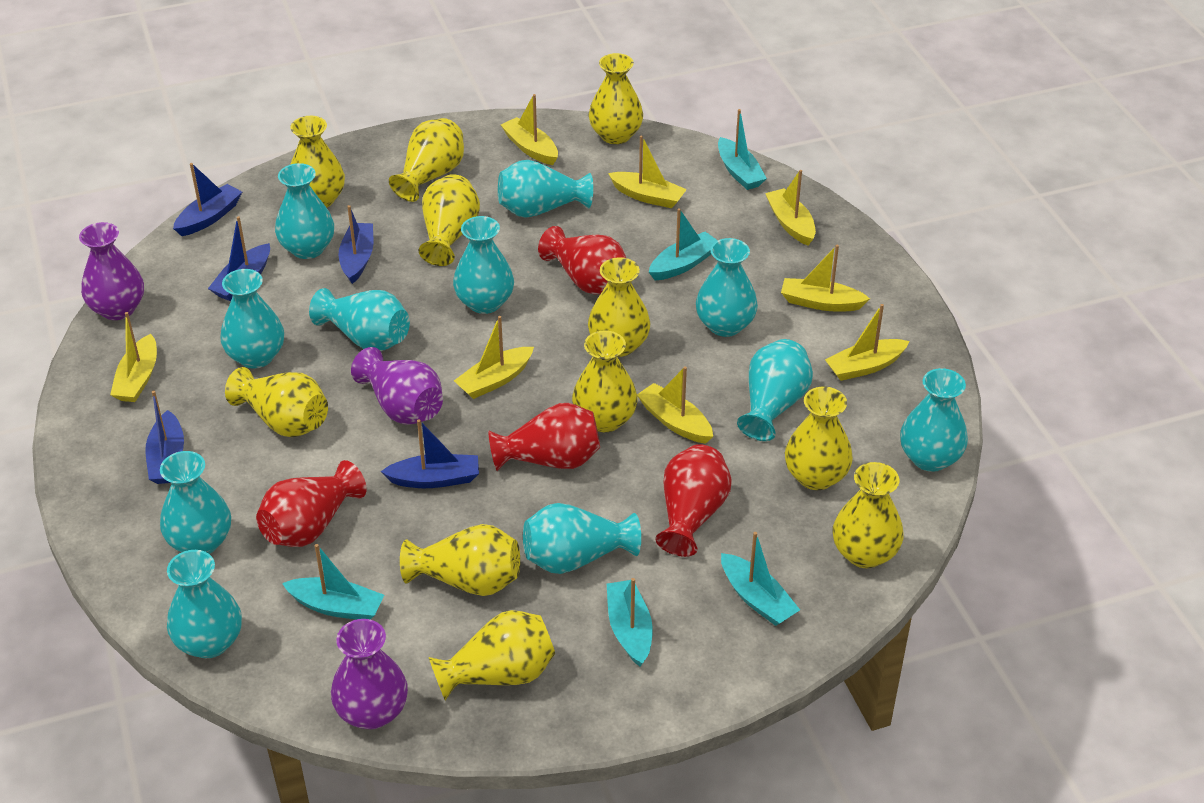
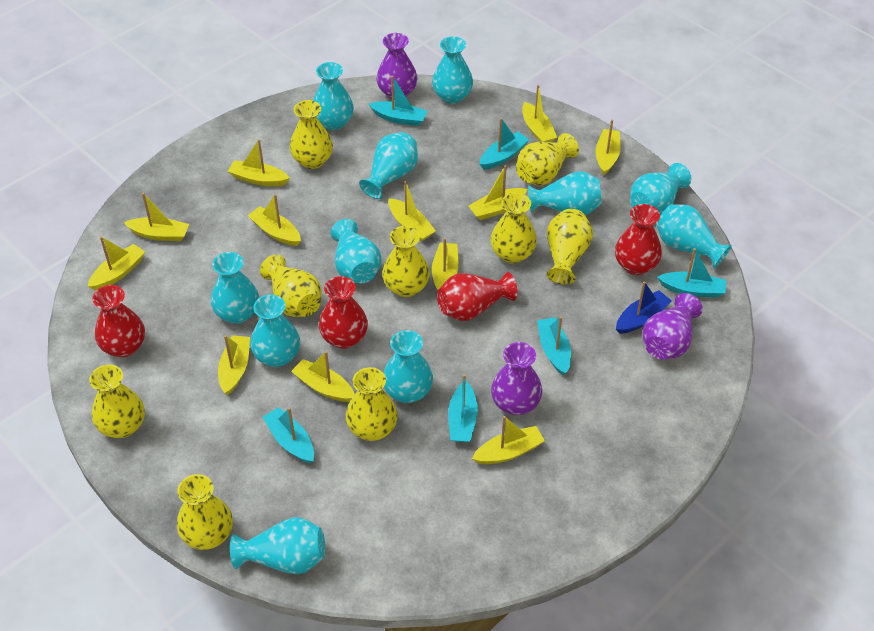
blue boat: 5 -> 1
turquoise boat: 5 -> 6
yellow boat: 8 -> 12
yellow vase: 11 -> 9

